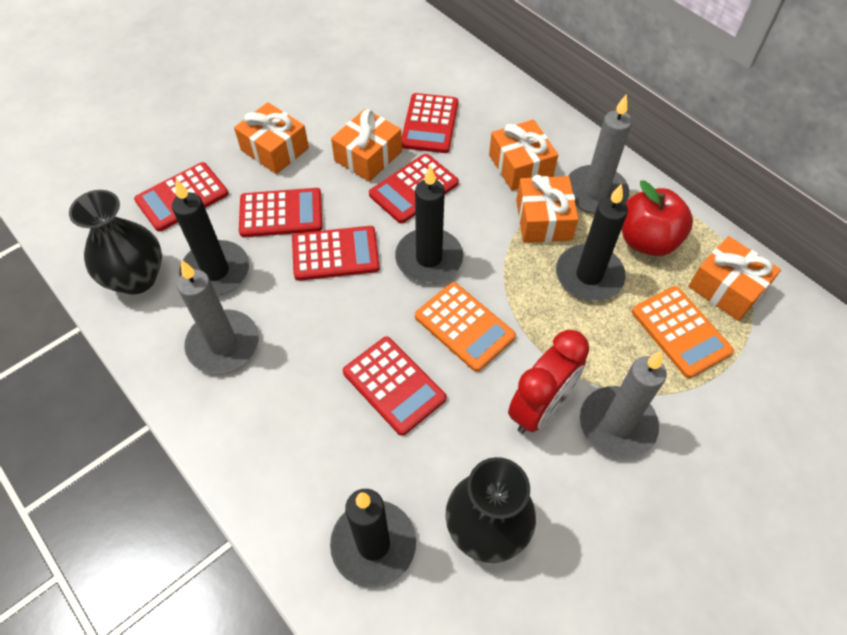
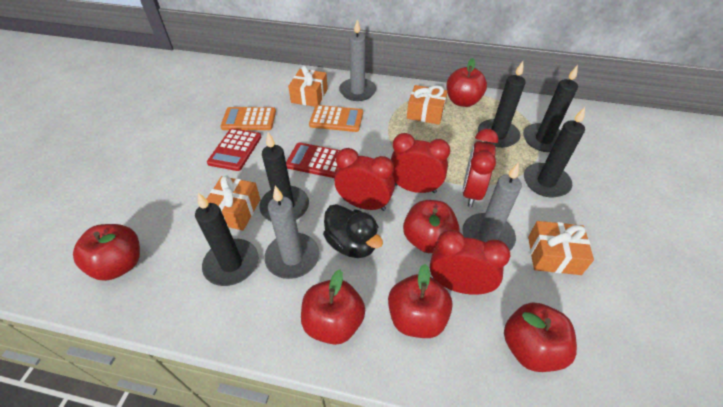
black candle: 4 -> 5
black duck: 0 -> 1
black vase: 2 -> 0
orange gift: 5 -> 4
red apple: 1 -> 6
red calculator: 6 -> 2
red clock: 1 -> 4

